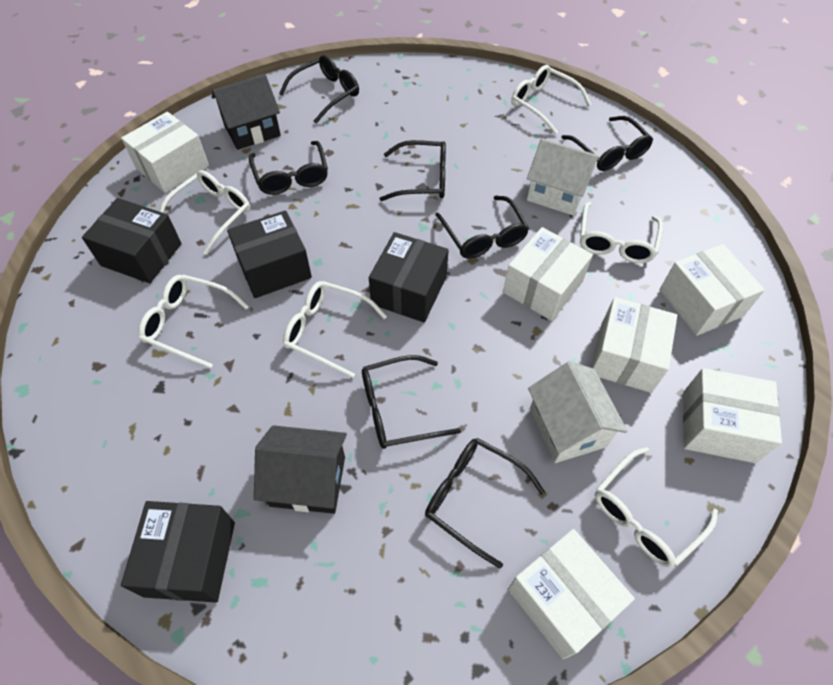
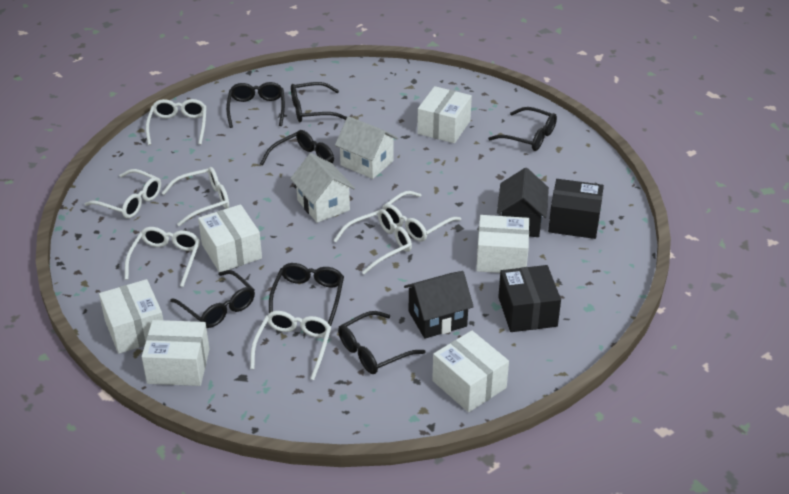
black box: 4 -> 2
white glasses: 6 -> 7

